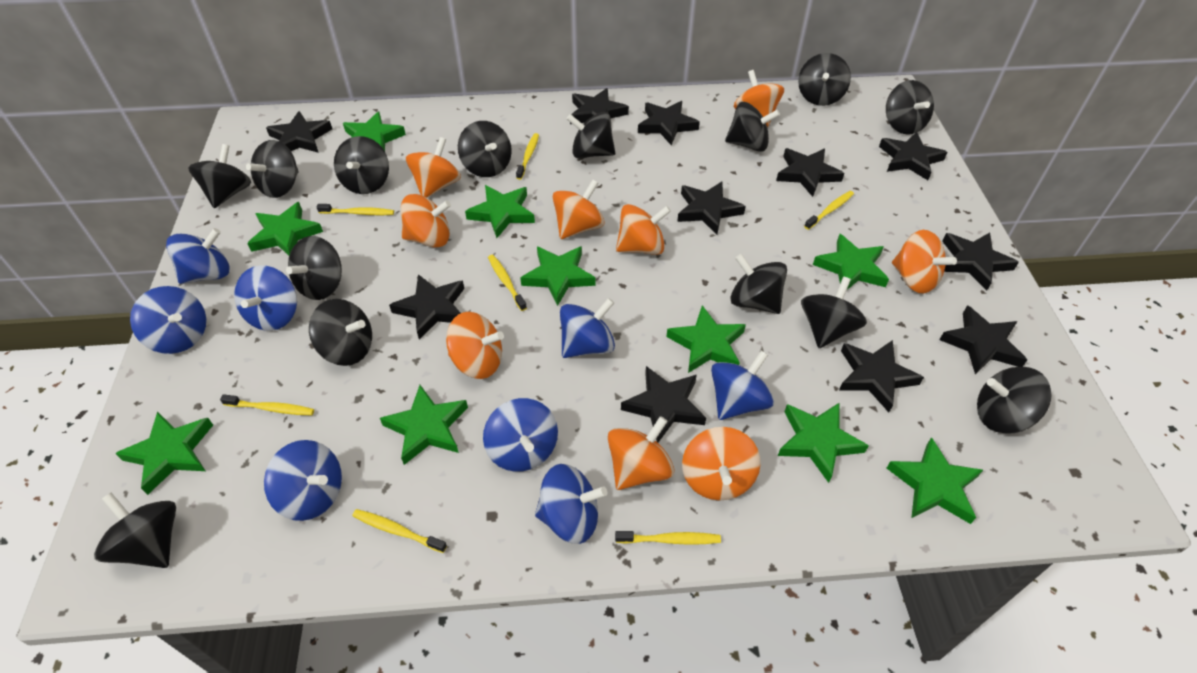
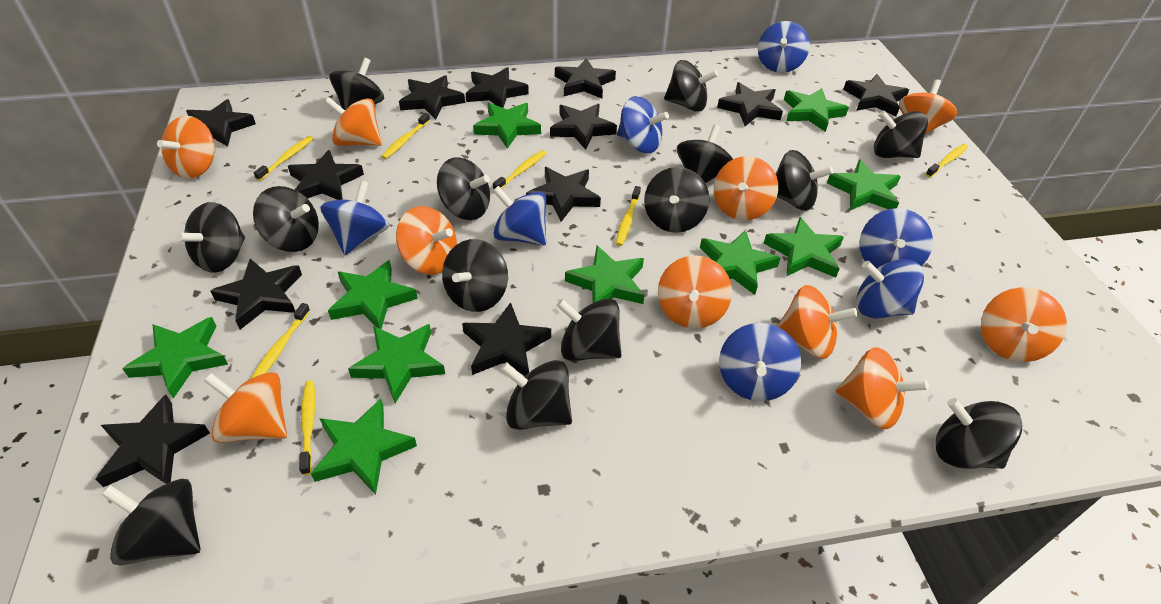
black star: 11 -> 12
blue spinning top: 8 -> 7
orange spinning top: 9 -> 10

